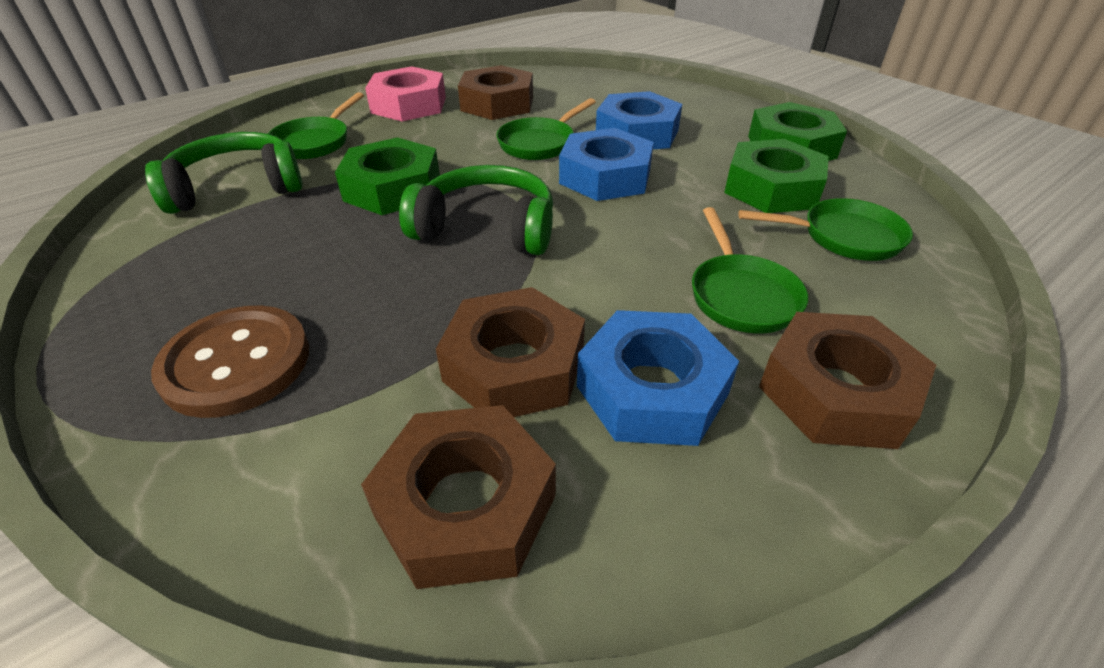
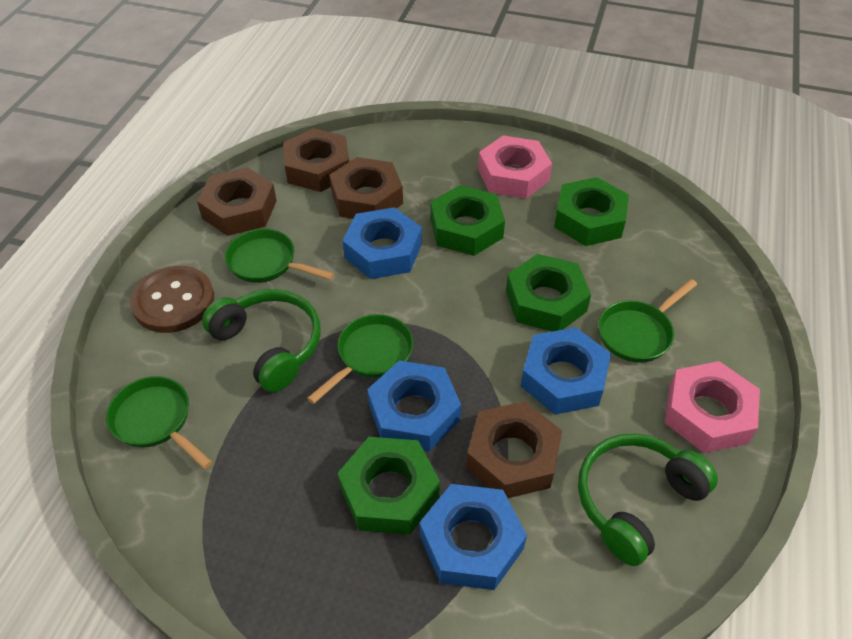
blue nut: 3 -> 4
green nut: 3 -> 4
pink nut: 1 -> 2

